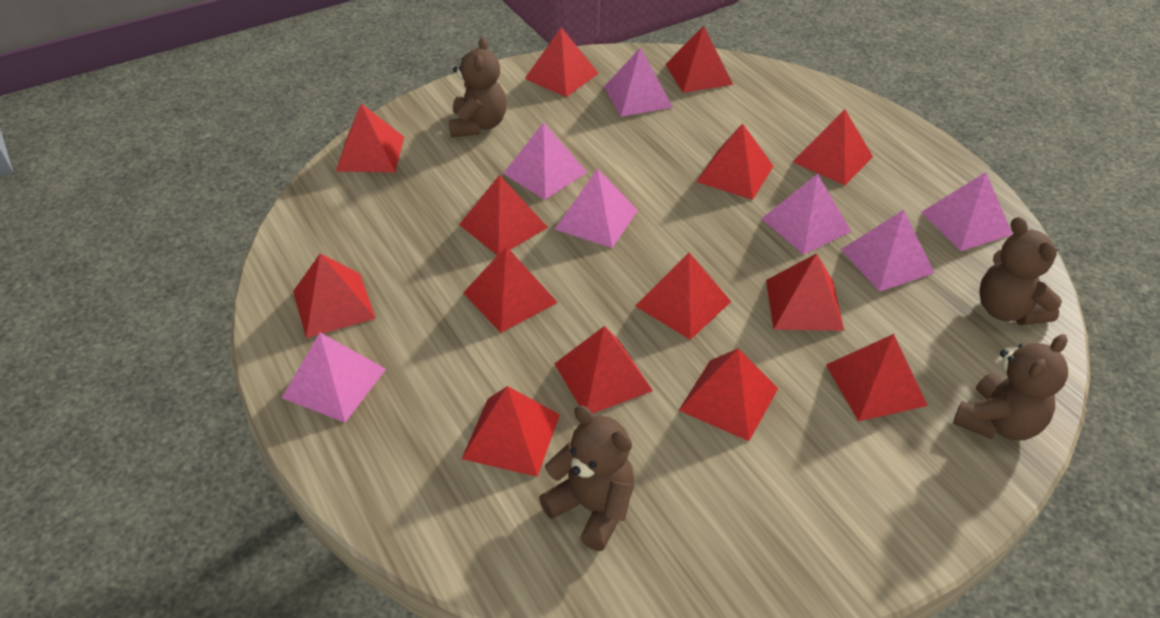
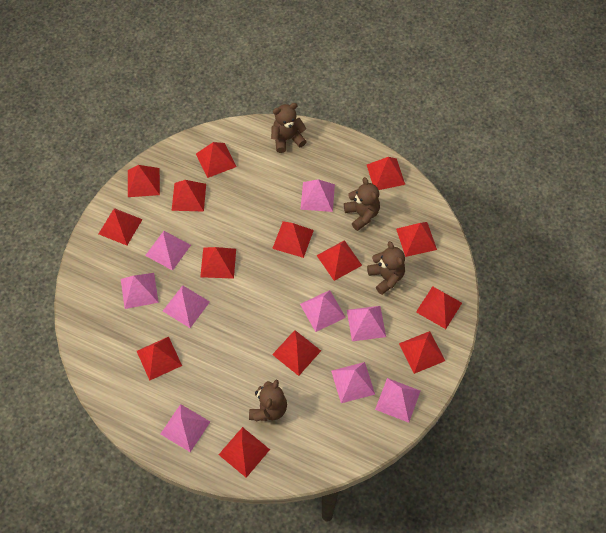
pink pyramid: 7 -> 9

